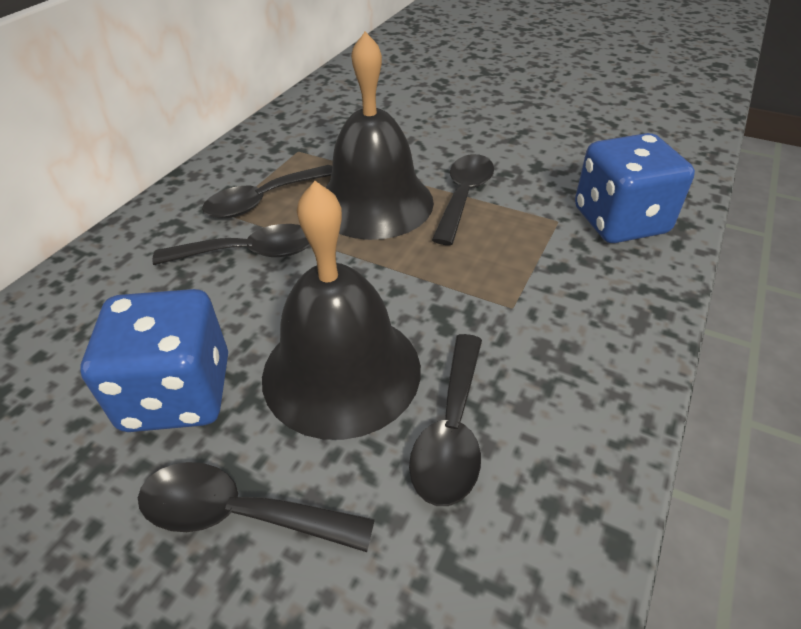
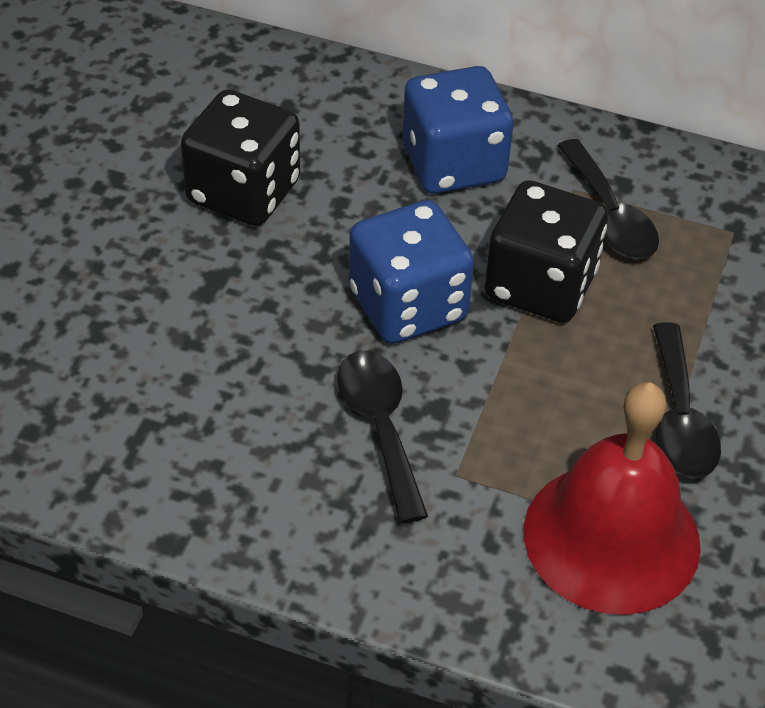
black bell: 2 -> 0
black dice: 0 -> 2
black spoon: 5 -> 3
red bell: 0 -> 1

